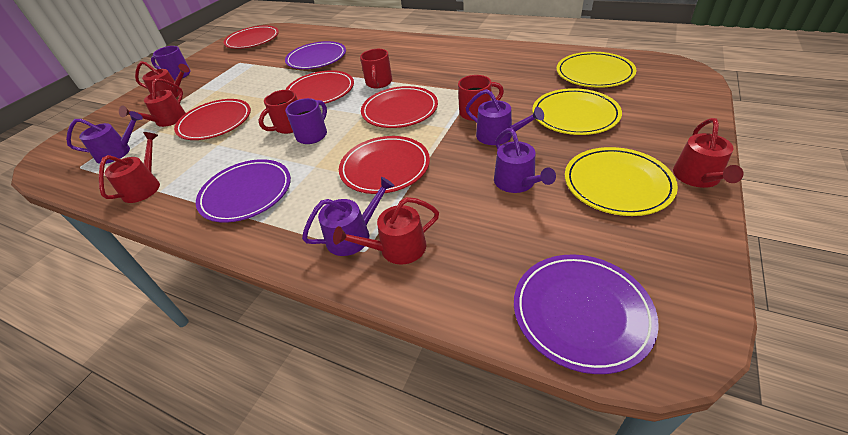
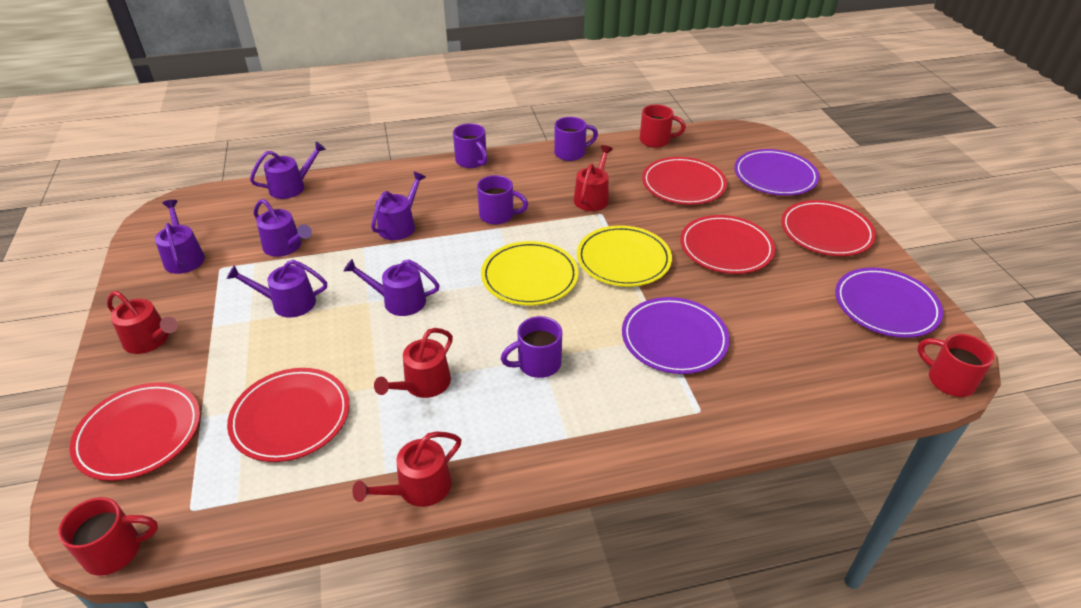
purple mug: 2 -> 4
purple watering can: 4 -> 6
red watering can: 5 -> 4
yellow plate: 3 -> 2

